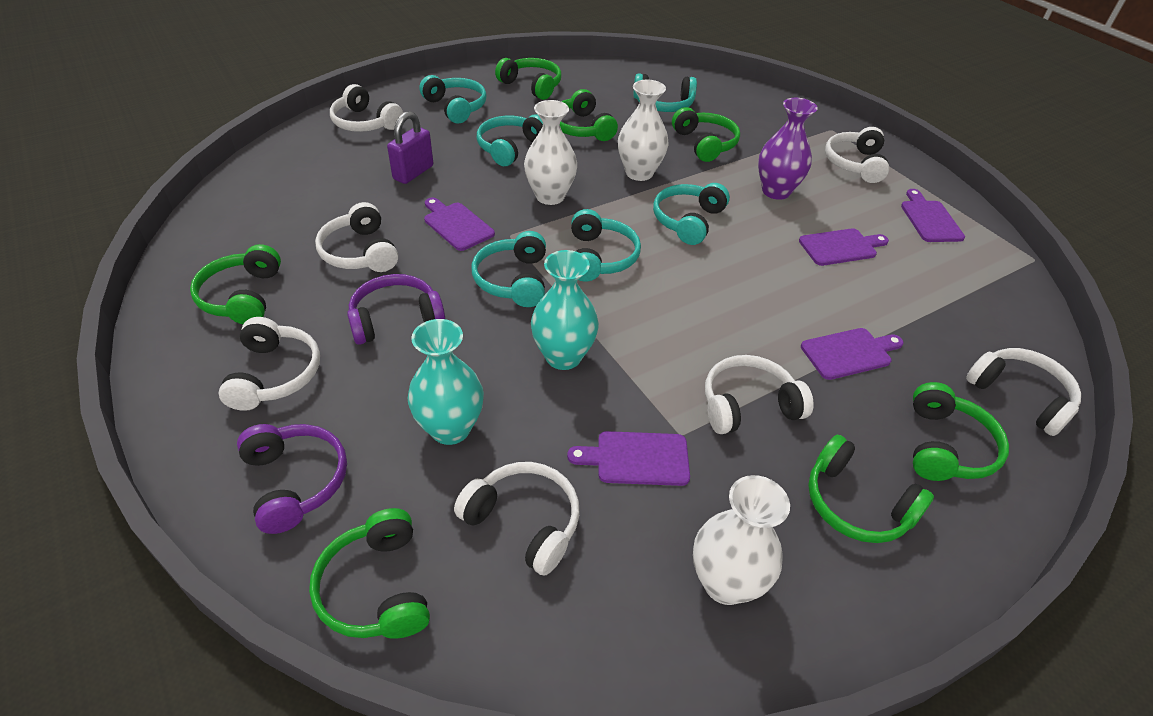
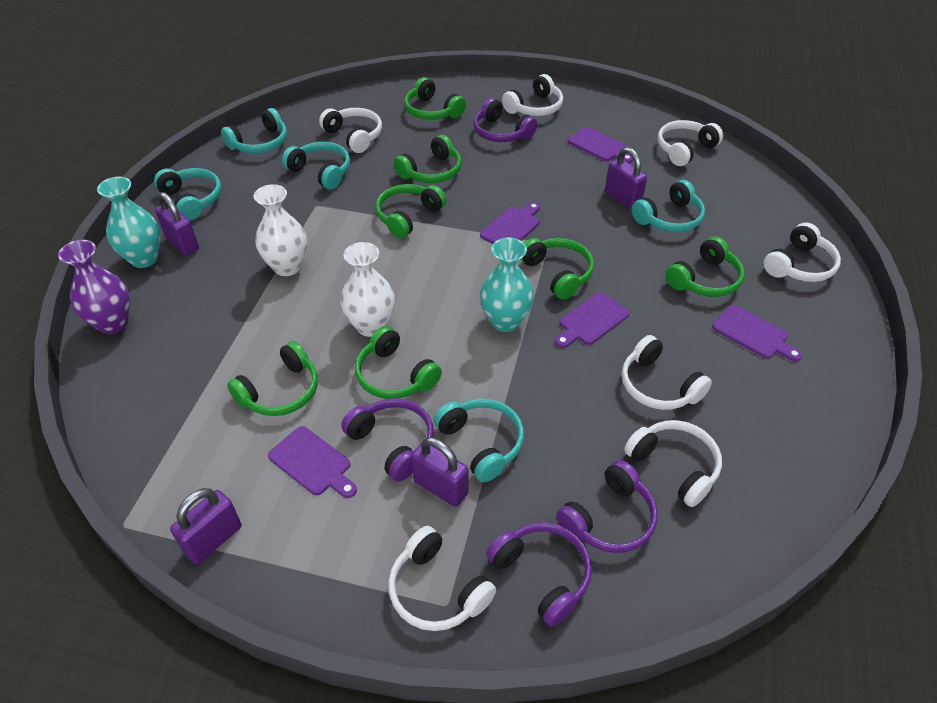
purple headphones: 2 -> 4
purple padlock: 1 -> 4
turquoise headphones: 6 -> 5
white vase: 3 -> 2

